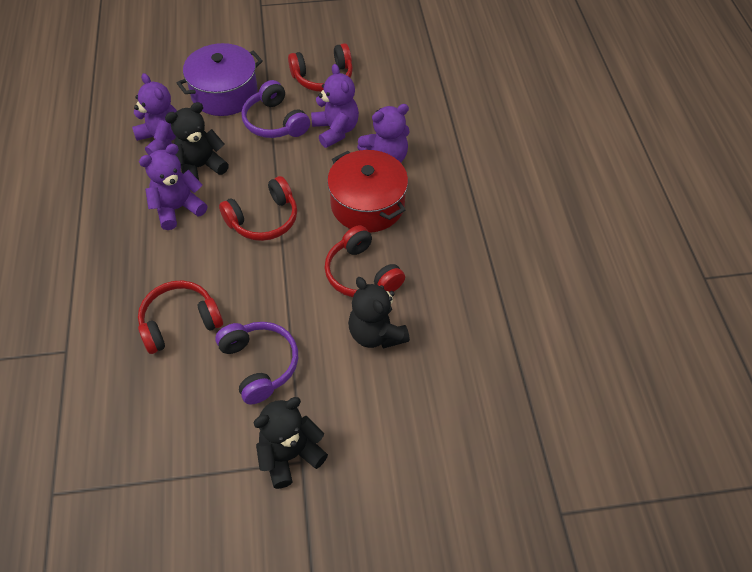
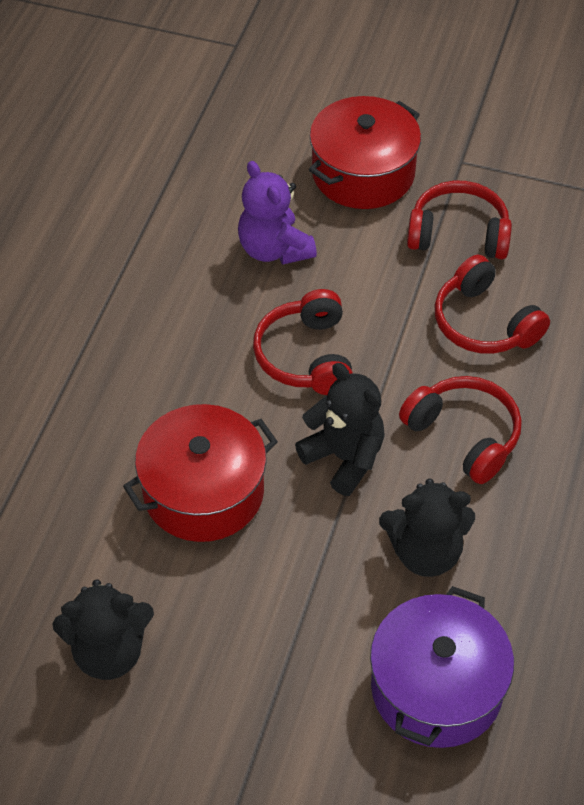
purple headphones: 2 -> 0
purple teddy bear: 4 -> 1
red pot: 1 -> 2

